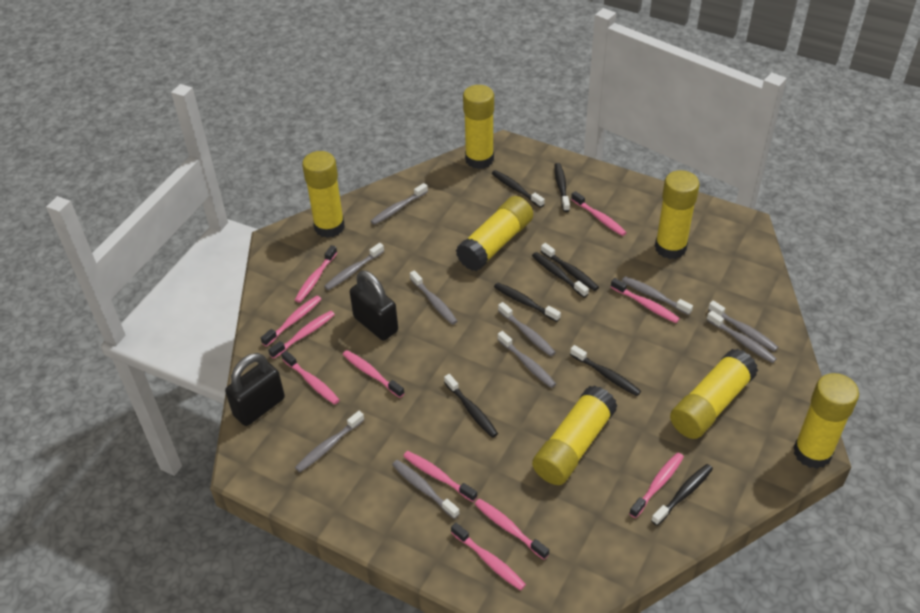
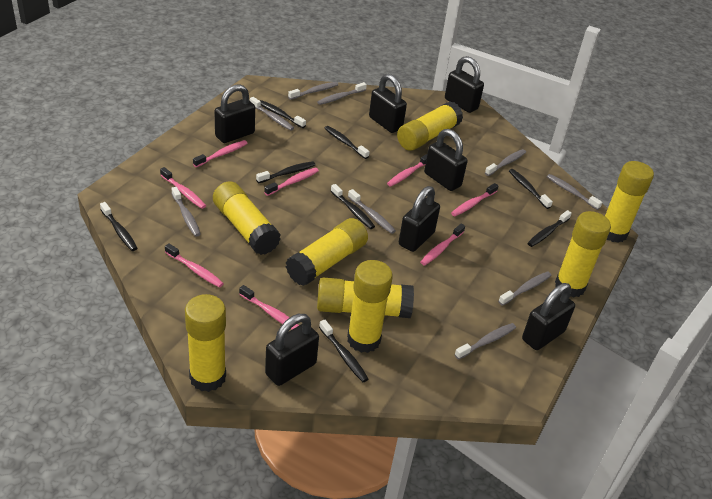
black padlock: 2 -> 7
grey toothbrush: 10 -> 9
pink toothbrush: 11 -> 8
yellow glue stick: 7 -> 8

